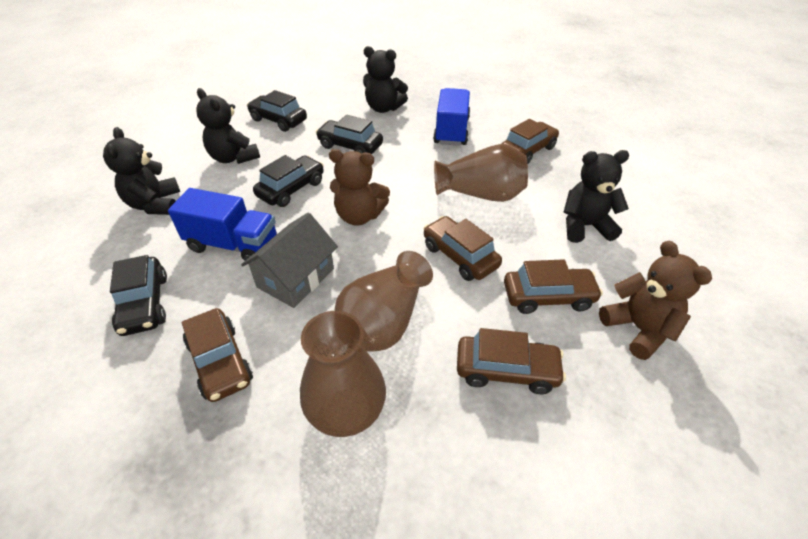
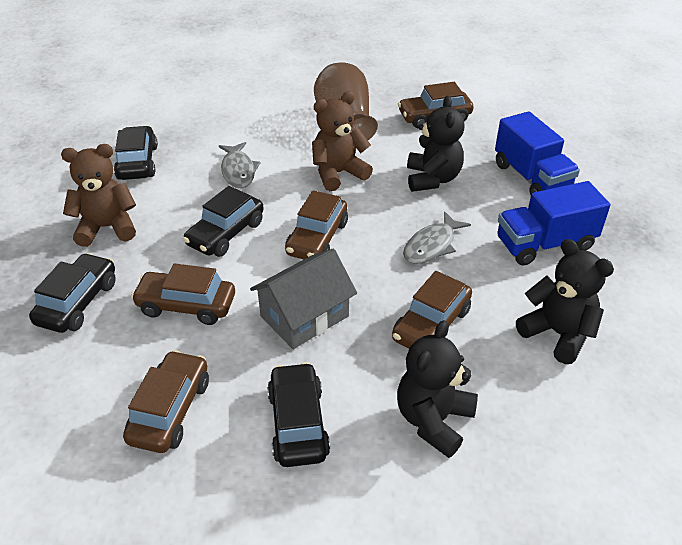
black teddy bear: 4 -> 3
brown vase: 3 -> 1
grey fish: 0 -> 2

